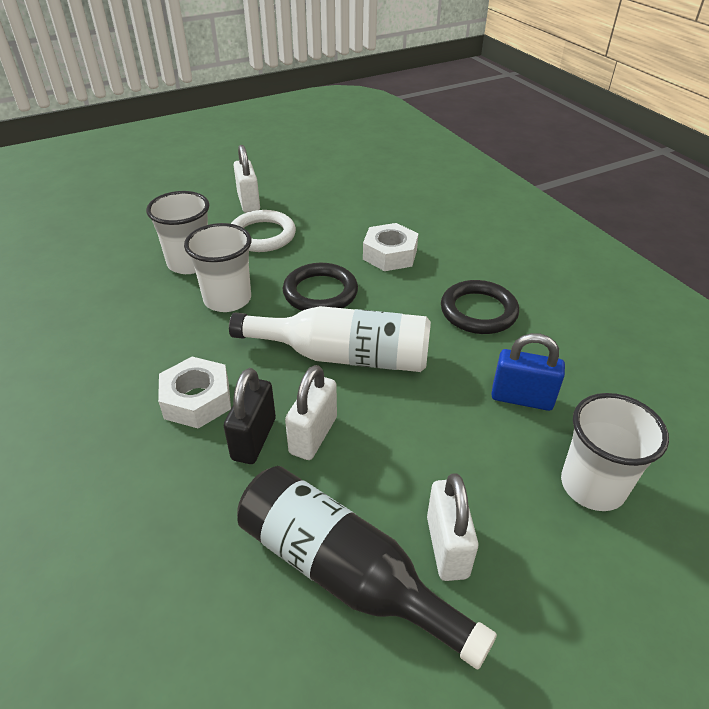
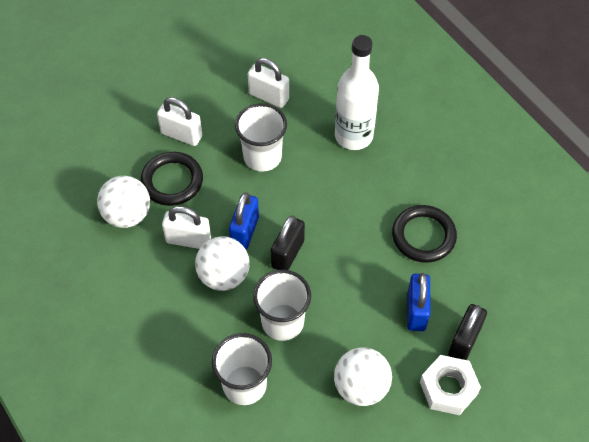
black bottle: 1 -> 0
black padlock: 1 -> 2
blue padlock: 1 -> 2
white ball: 0 -> 3
white nut: 2 -> 1
white ring: 1 -> 0

